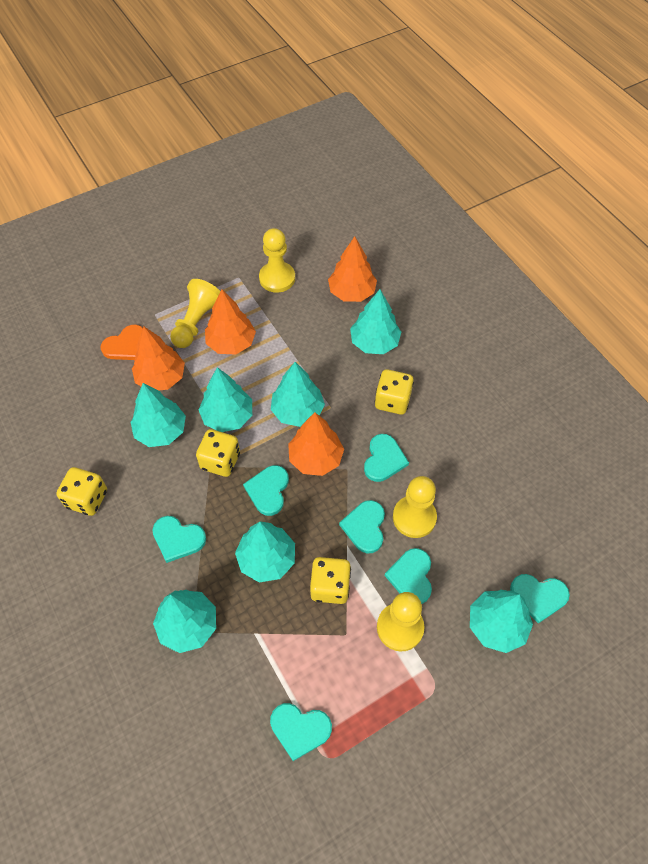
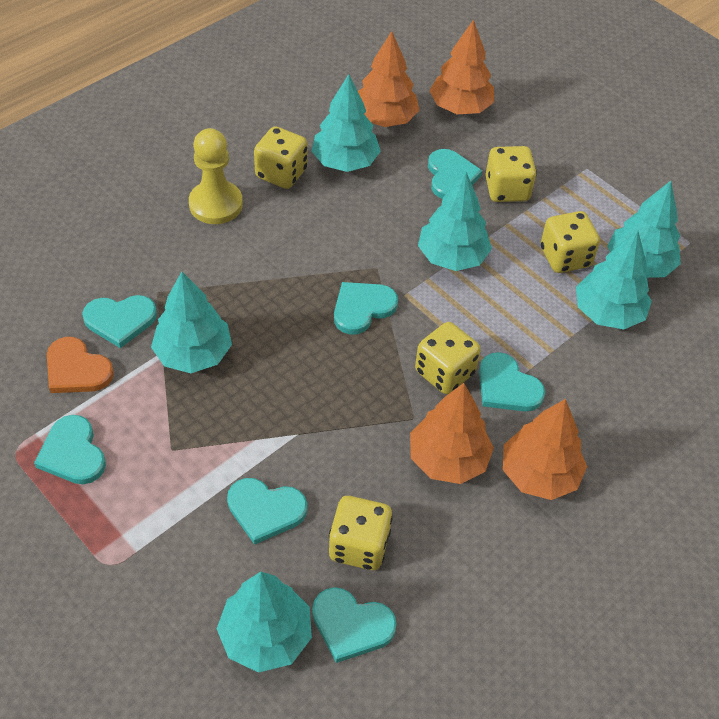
turquoise tree: 7 -> 6
yellow dice: 4 -> 5
yellow pawn: 4 -> 1

